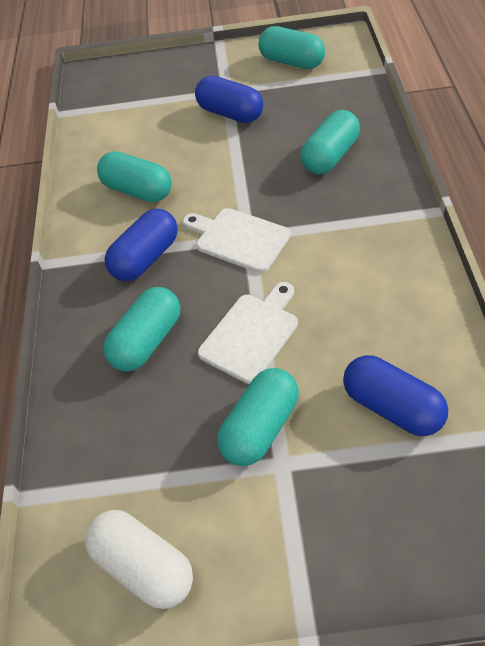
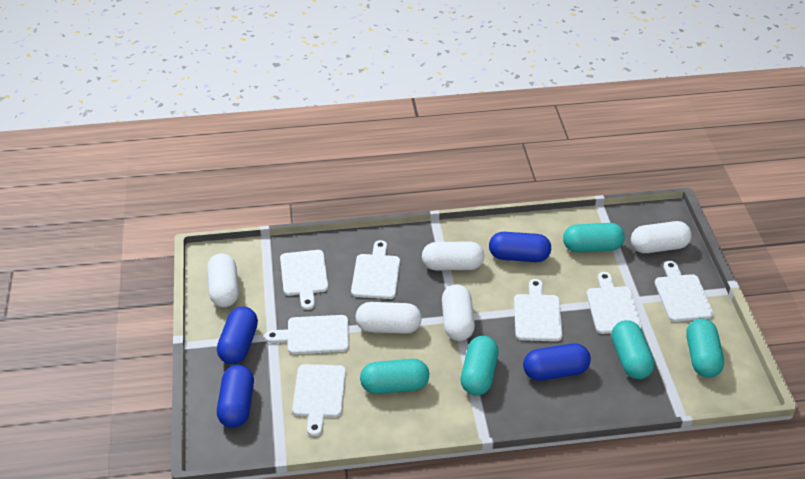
blue capsule: 3 -> 4
white capsule: 1 -> 5
white cutting board: 2 -> 7

